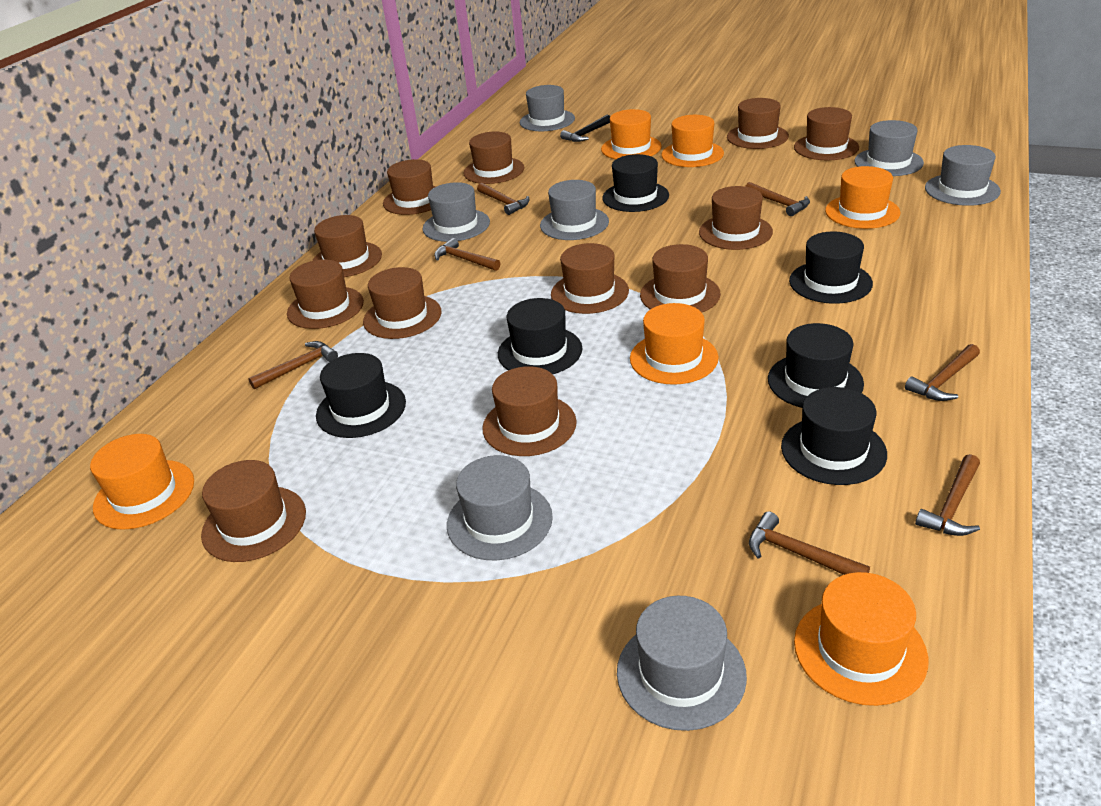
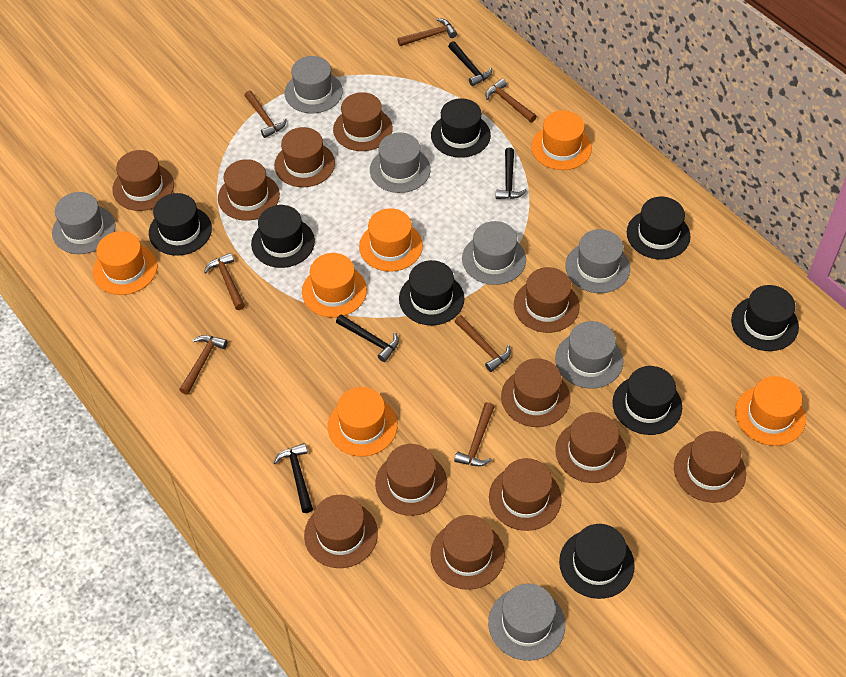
black hammer: 1 -> 4
black hat: 6 -> 8

